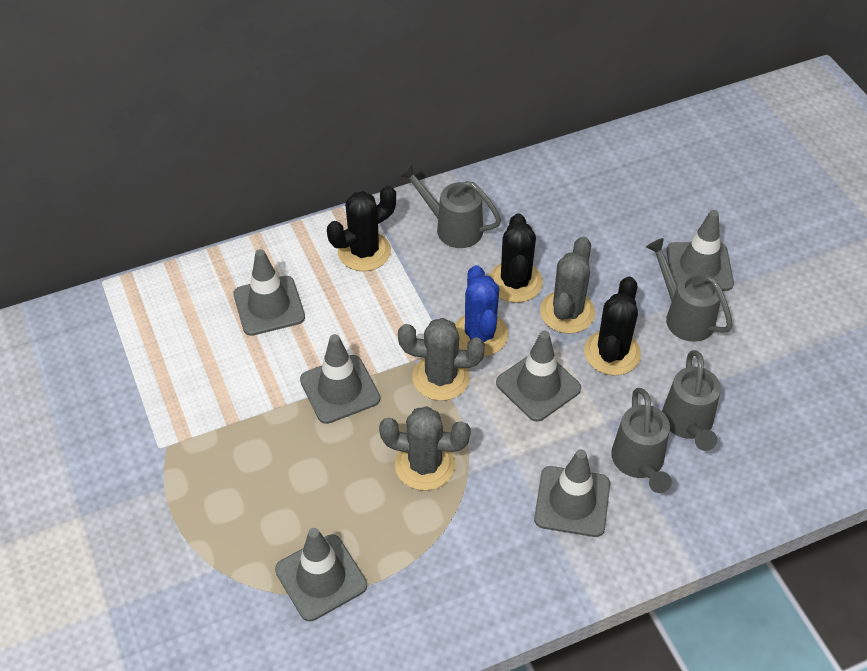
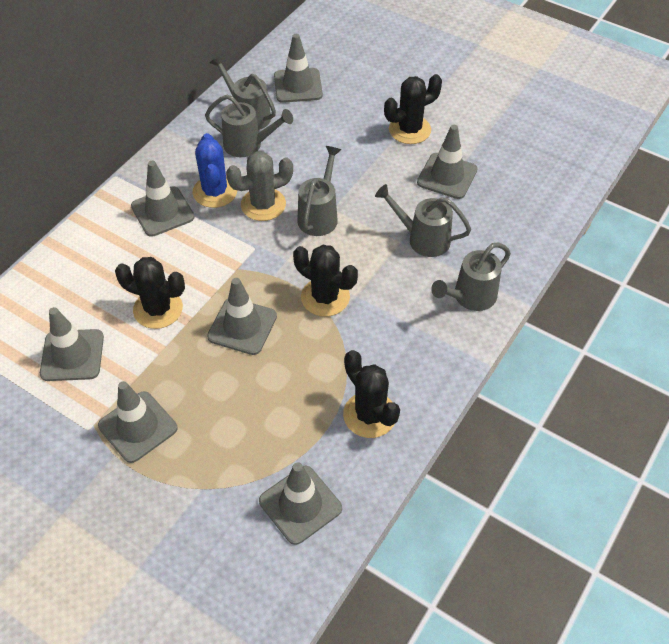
black cactus: 3 -> 4
grey cactus: 3 -> 1
grey traffic cone: 6 -> 7
grey watering can: 4 -> 5

